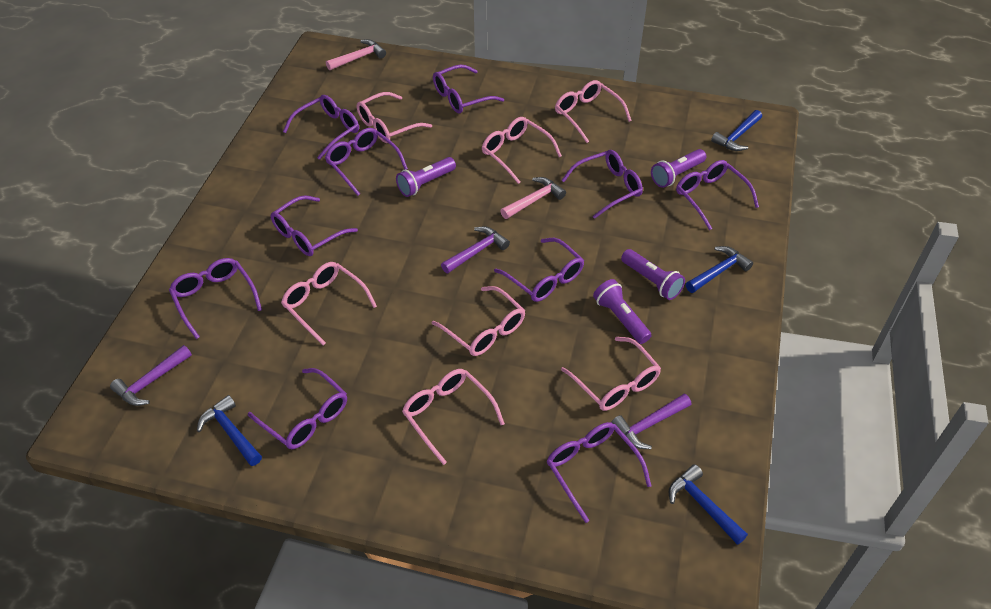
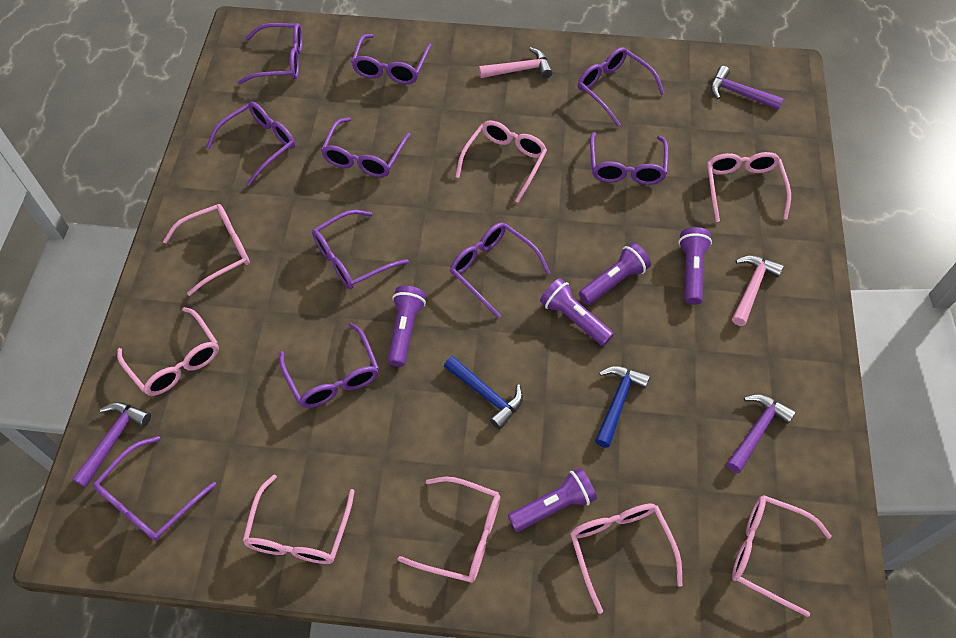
blue hammer: 4 -> 2
pink glasses: 7 -> 8
purple flashlight: 4 -> 5

